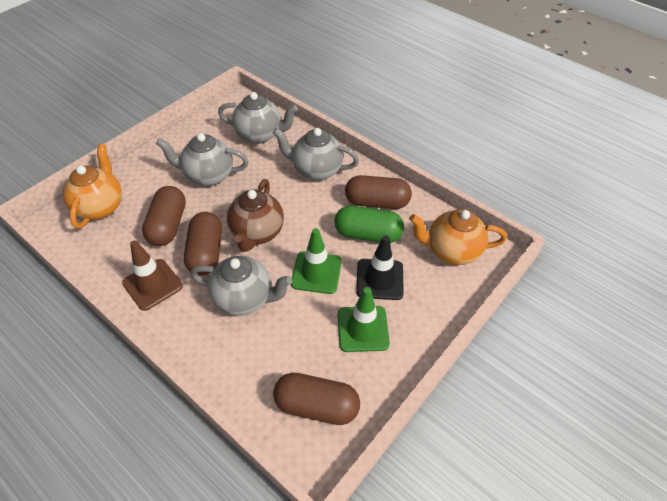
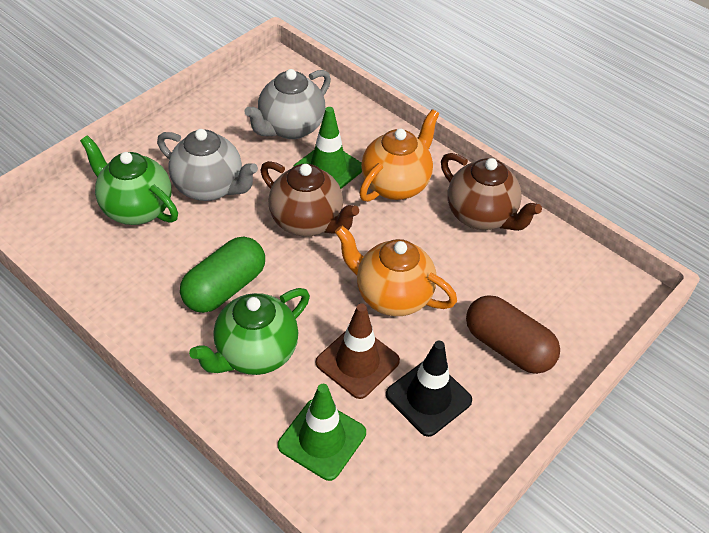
brown capsule: 4 -> 1
brown teapot: 1 -> 2
green teapot: 0 -> 2
grey teapot: 4 -> 2

